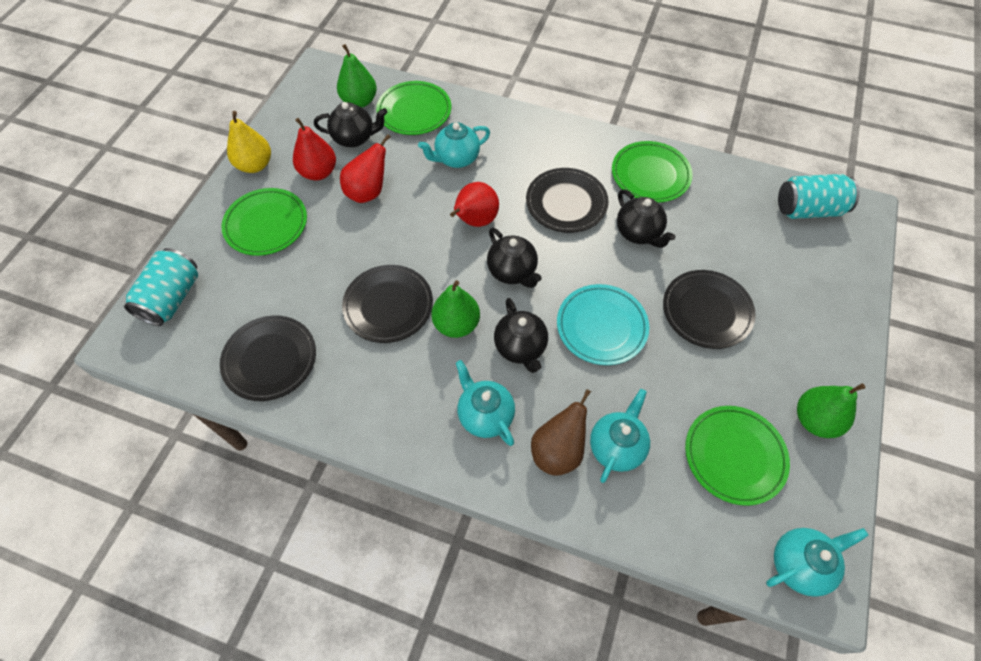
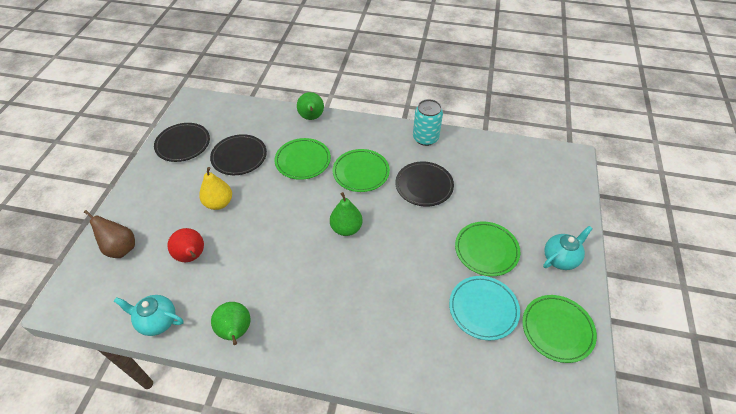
black plate: 4 -> 3
black teapot: 4 -> 0
red pear: 3 -> 1
turquoise can: 2 -> 1
turquoise teapot: 4 -> 2

